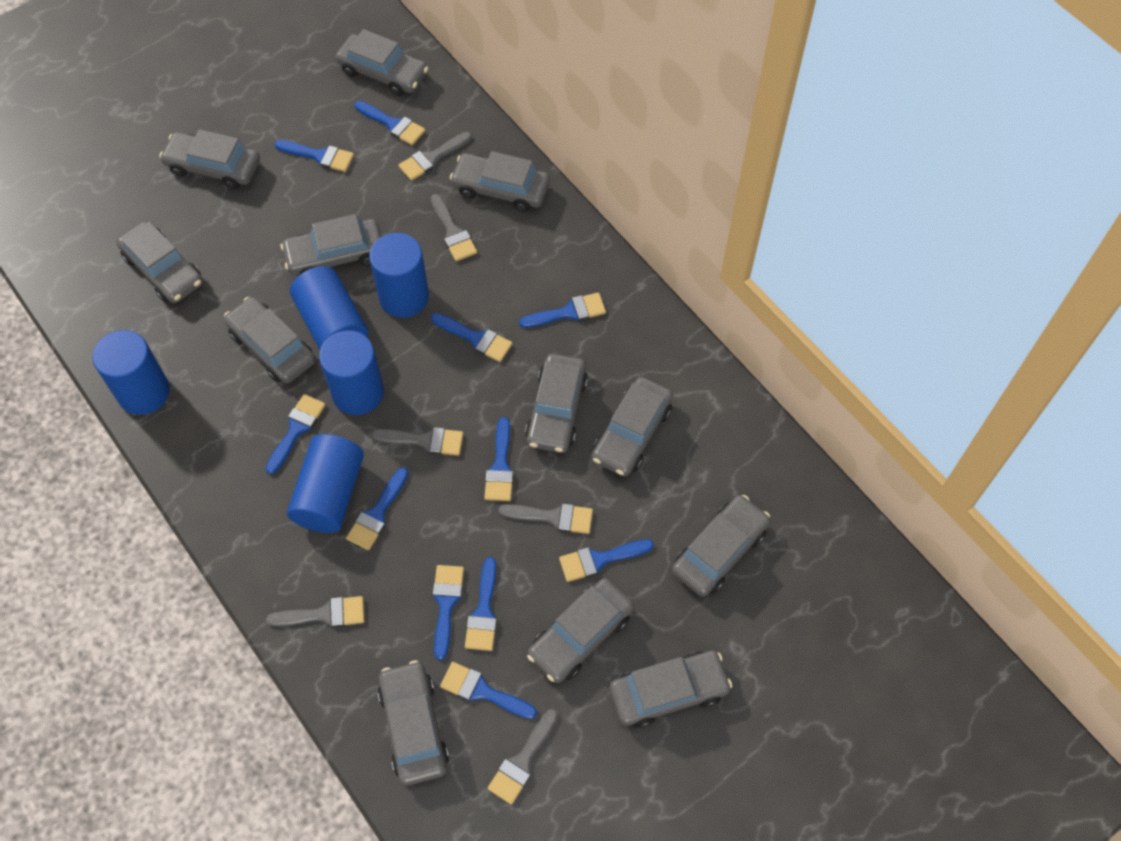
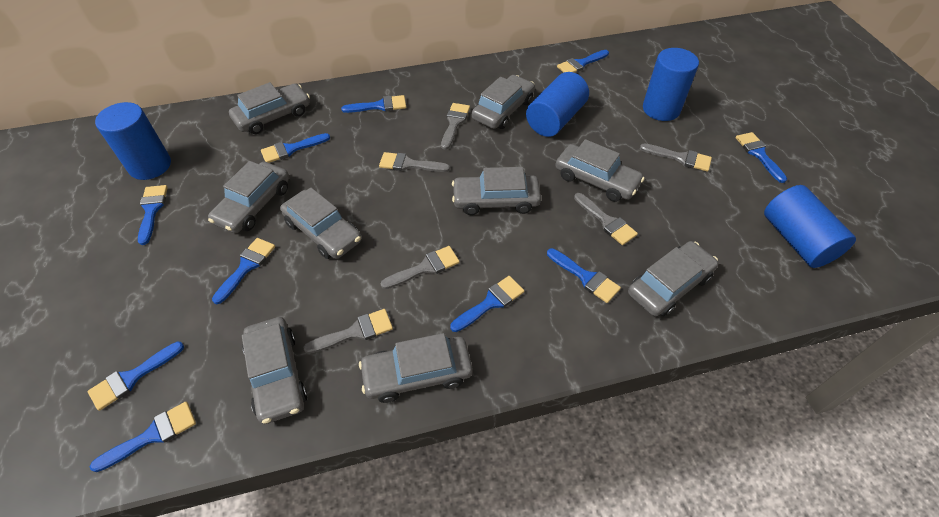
blue brush: 11 -> 10
blue cylinder: 5 -> 4
grey car: 12 -> 9

